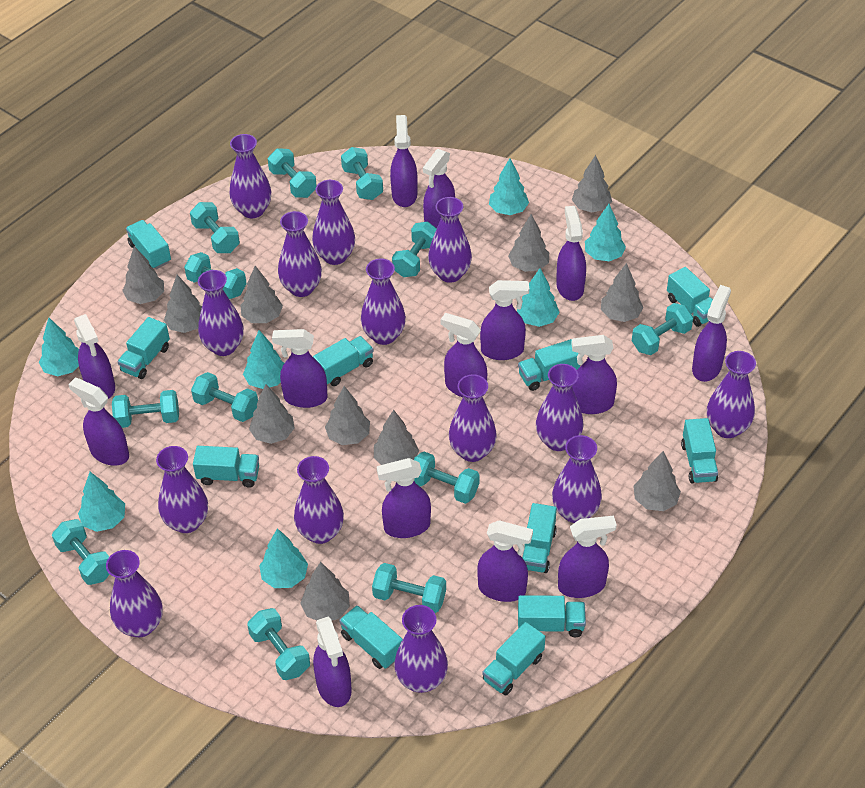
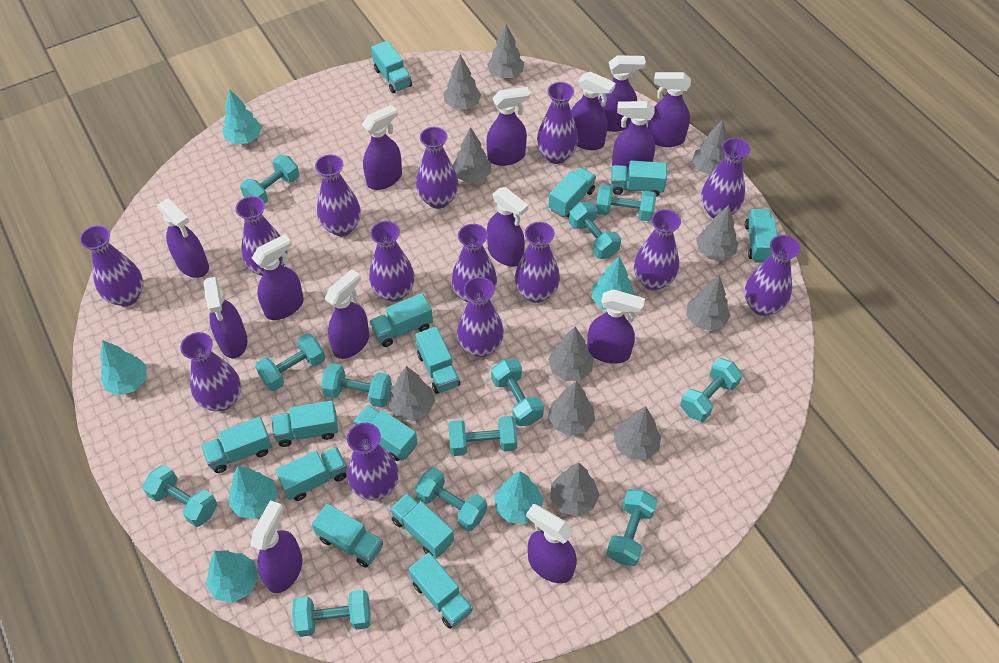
turquoise tree: 7 -> 6
turquoise truck: 11 -> 13

